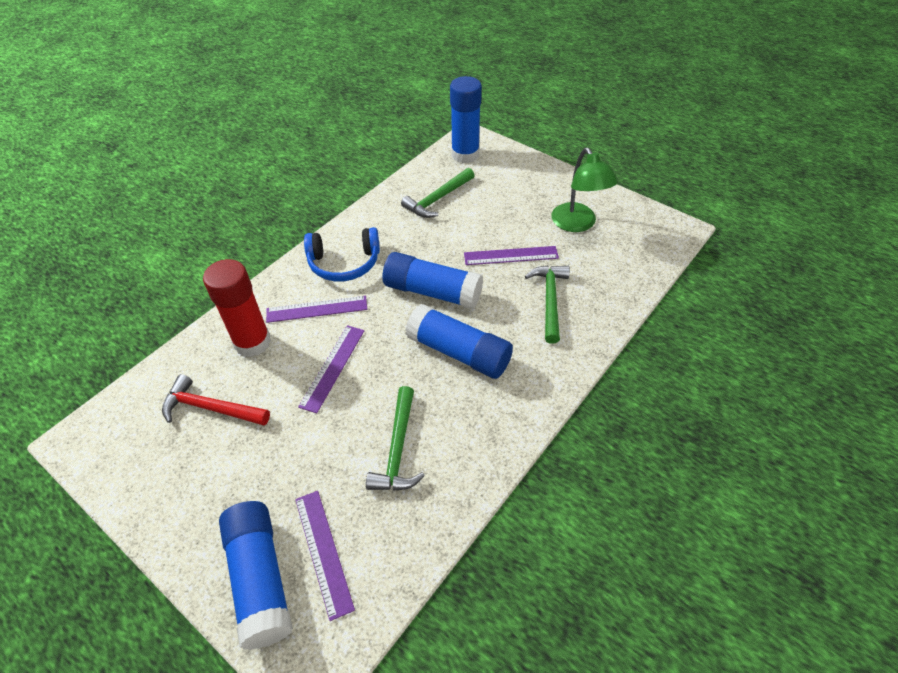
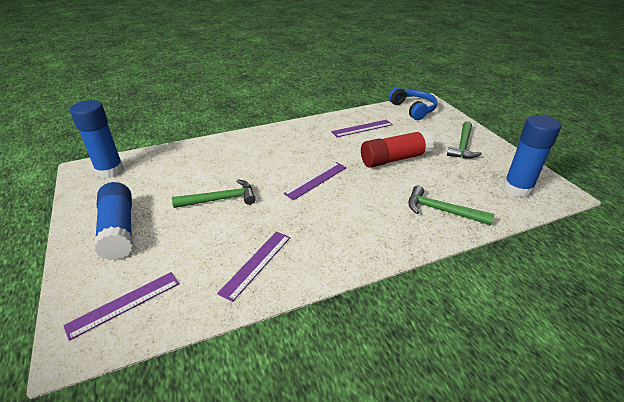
blue glue stick: 4 -> 3
green lamp: 1 -> 0
red hammer: 1 -> 0

